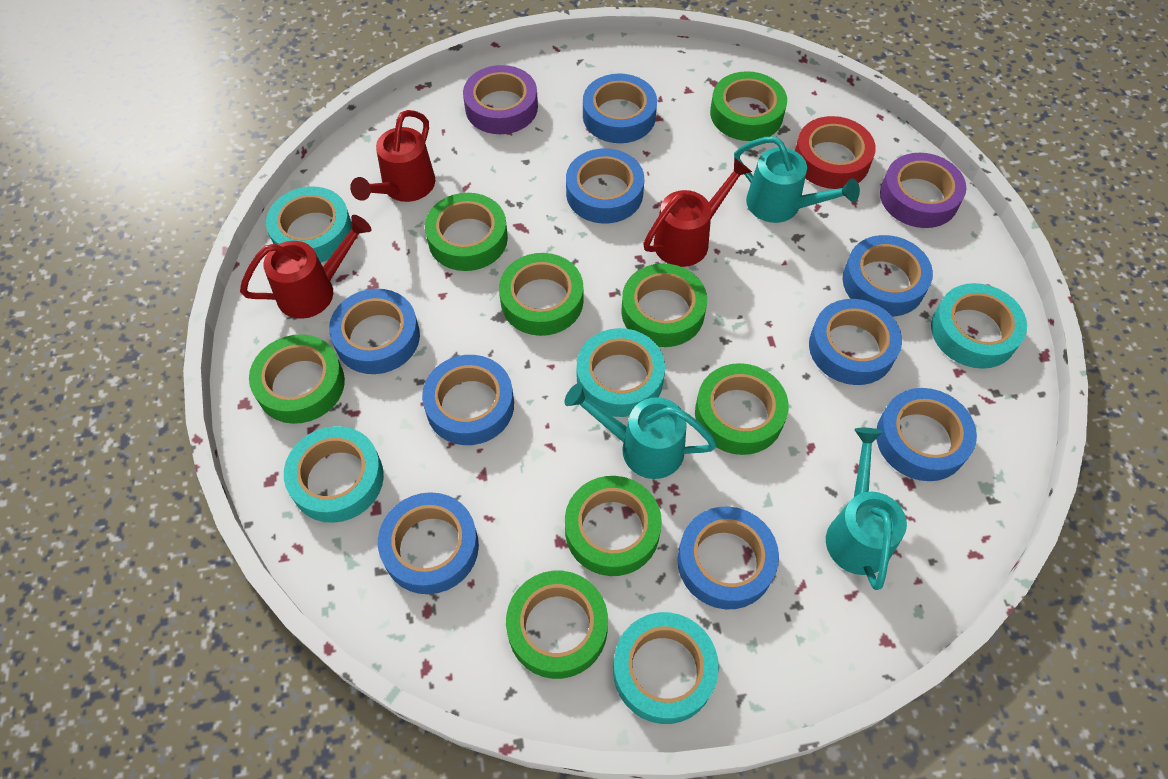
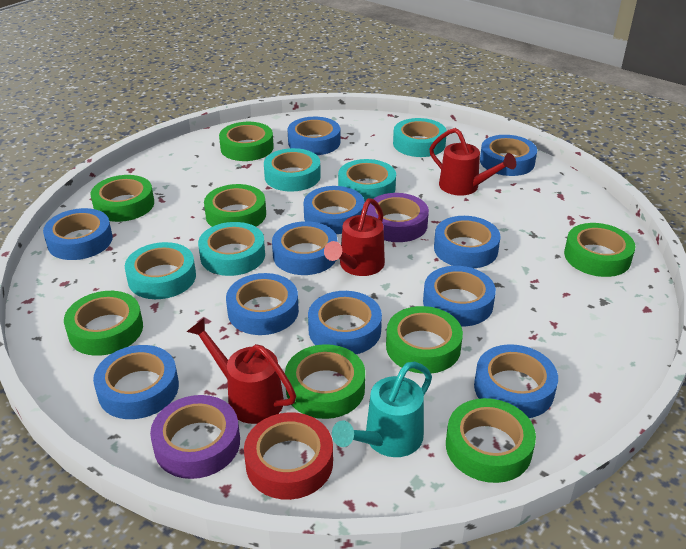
blue tape: 9 -> 11
turquoise watering can: 3 -> 1

